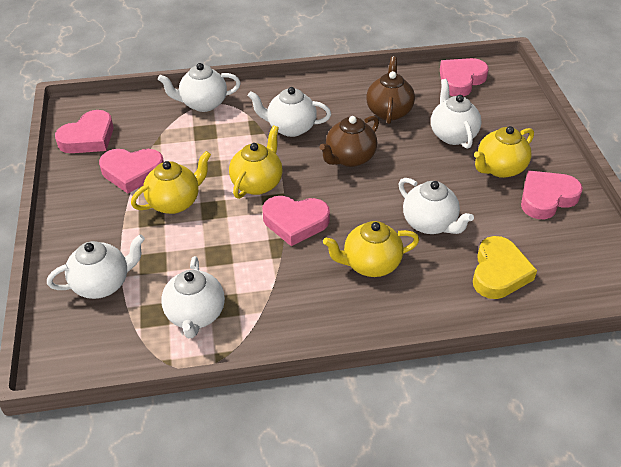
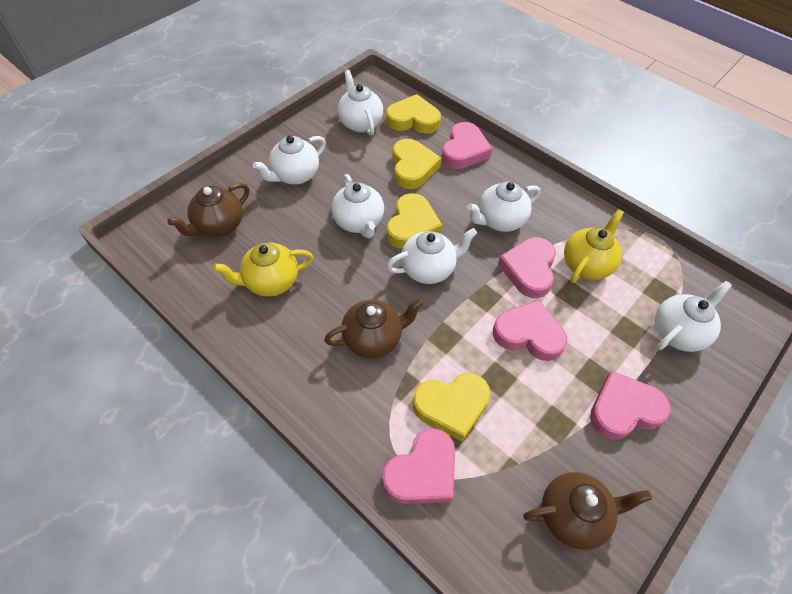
brown teapot: 2 -> 3
yellow heart: 1 -> 4
yellow teapot: 4 -> 2

